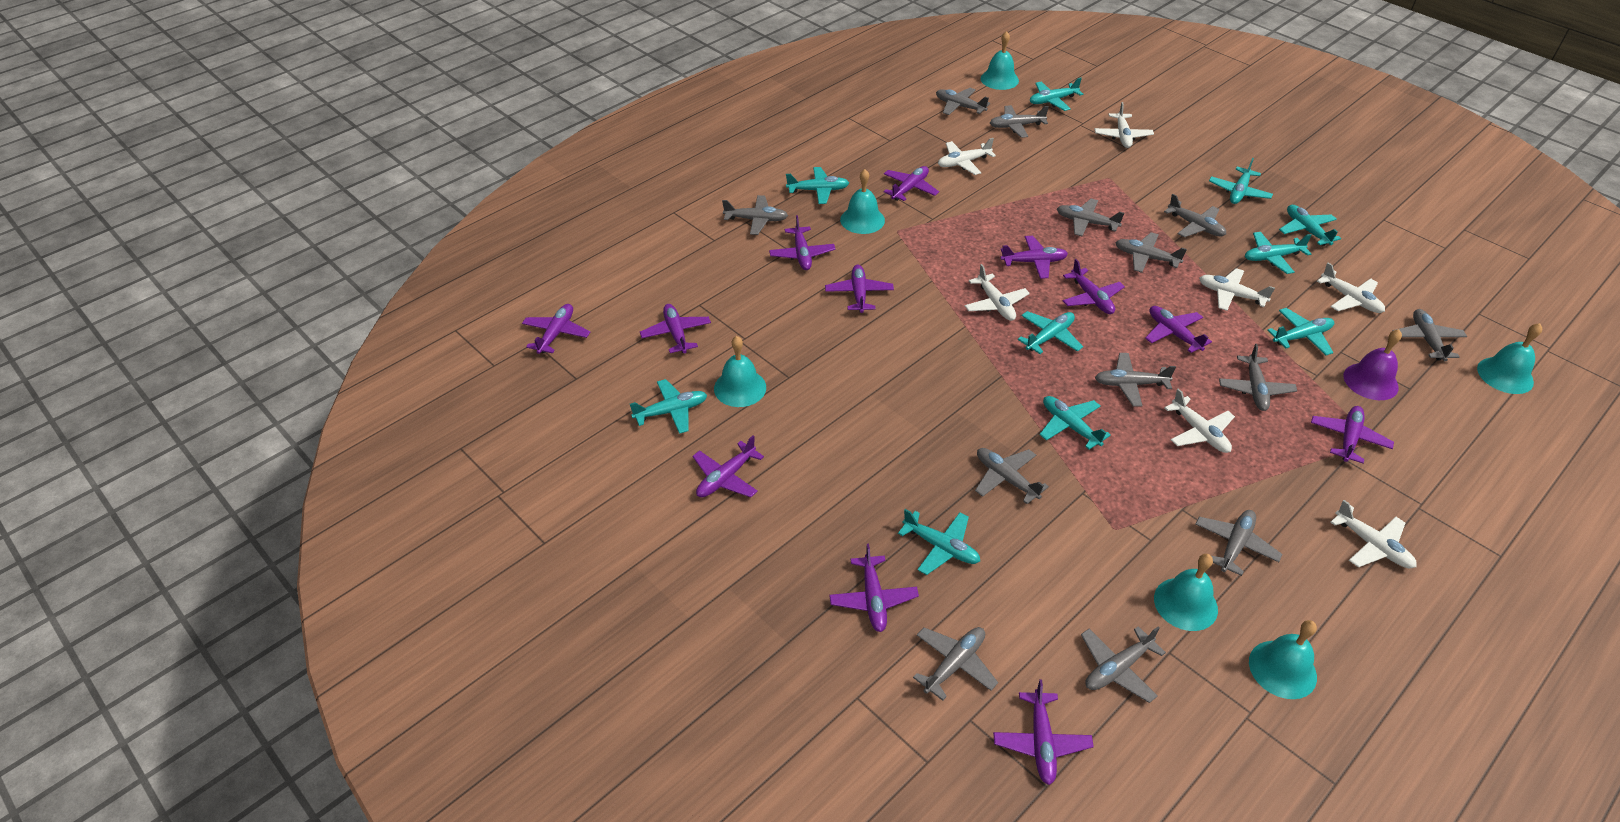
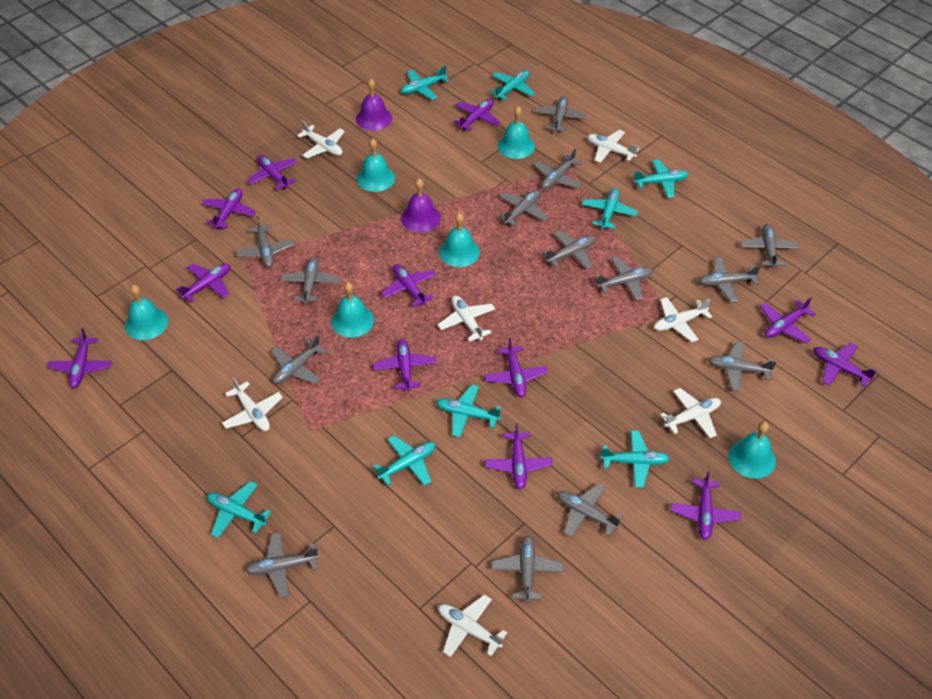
grey plane: 13 -> 14
purple bell: 1 -> 2
turquoise plane: 10 -> 8

